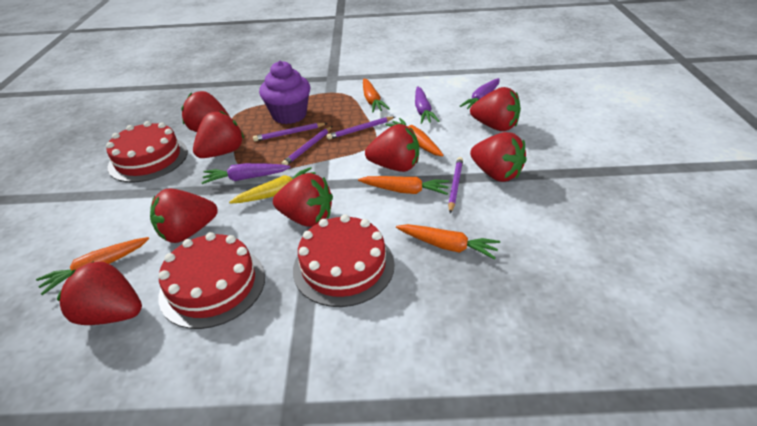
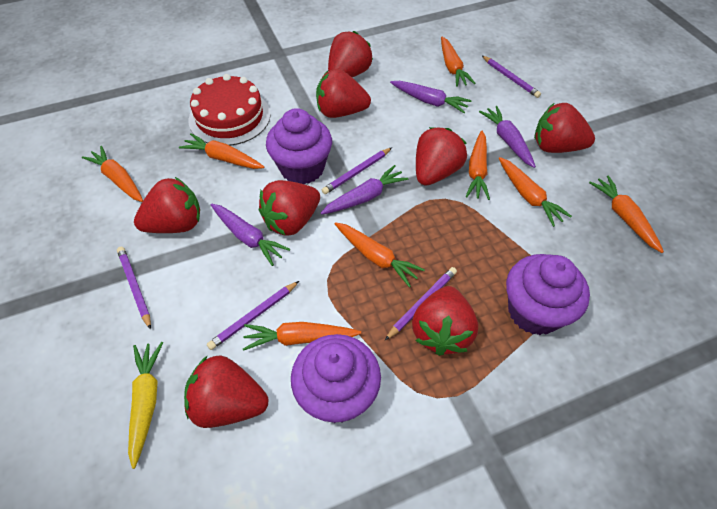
orange carrot: 5 -> 8
purple carrot: 3 -> 4
purple cupcake: 1 -> 3
purple pencil: 4 -> 5
red cake: 3 -> 1

